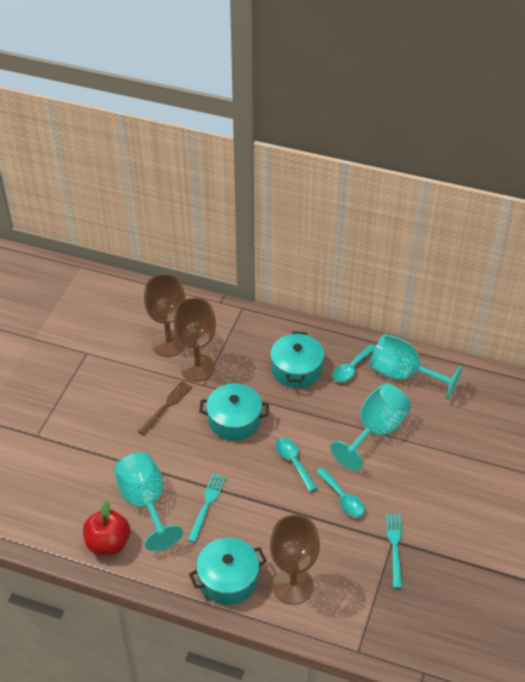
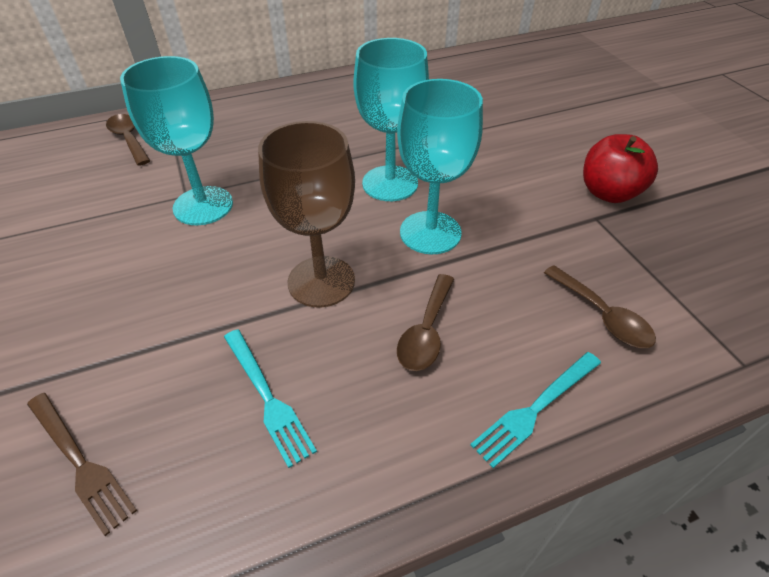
brown goblet: 3 -> 1
brown spoon: 0 -> 3
turquoise pot: 3 -> 0
turquoise spoon: 3 -> 0

